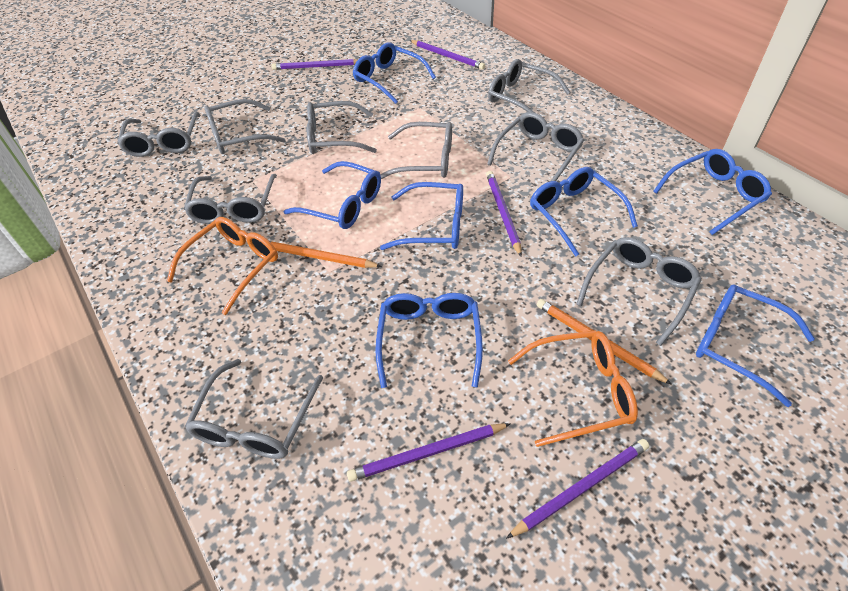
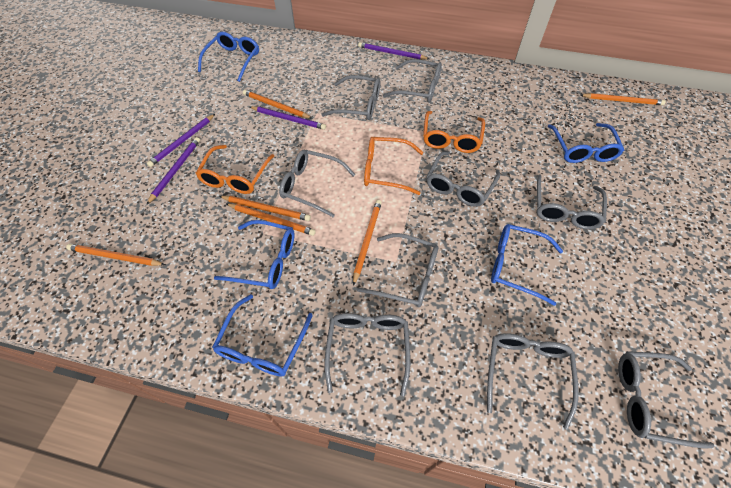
blue glasses: 7 -> 5
orange glasses: 2 -> 3
orange pencil: 2 -> 6
purple pencil: 5 -> 4

